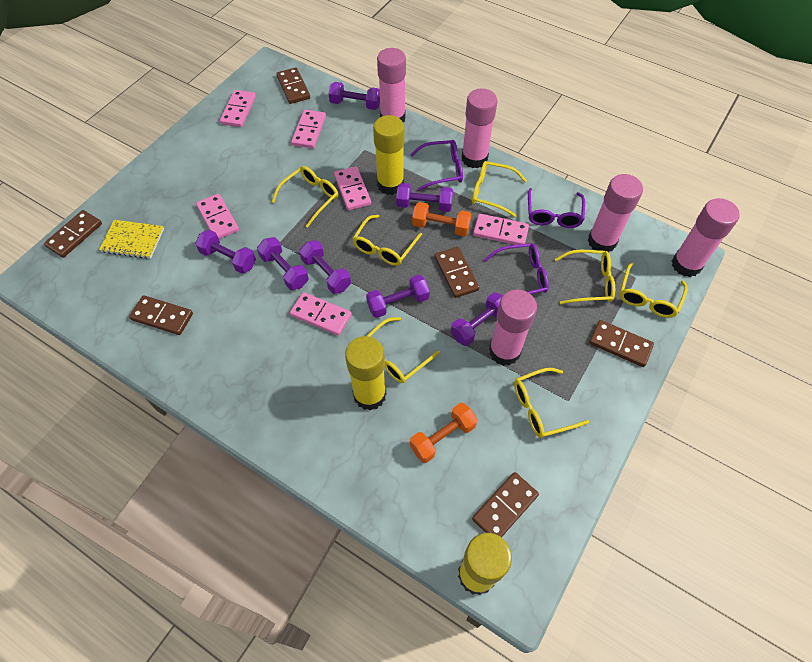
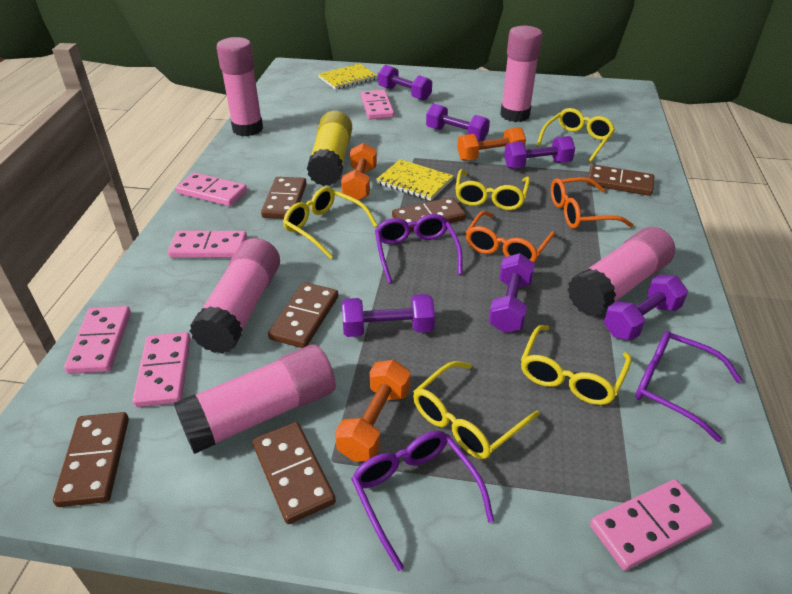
orange dumbbell: 2 -> 3
orange glasses: 0 -> 2
purple dumbbell: 7 -> 6
yellow glasses: 7 -> 5
yellow glue stick: 3 -> 1
yellow notebook: 1 -> 2

